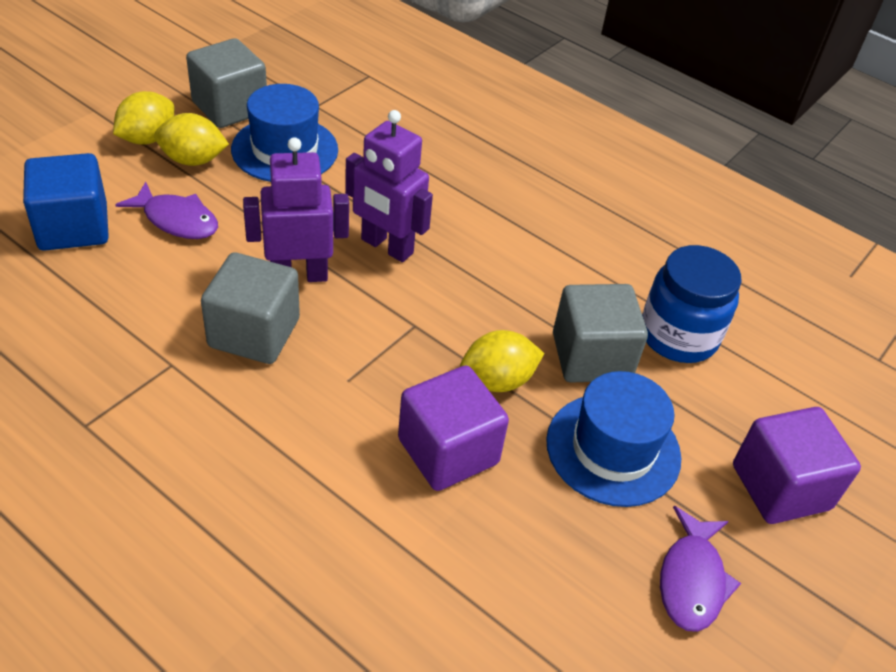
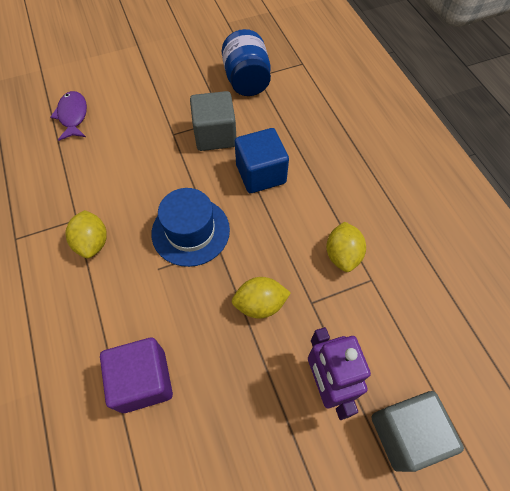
blue hat: 2 -> 1
grey cube: 3 -> 2
purple cube: 2 -> 1
purple fish: 2 -> 1
purple robot: 2 -> 1

